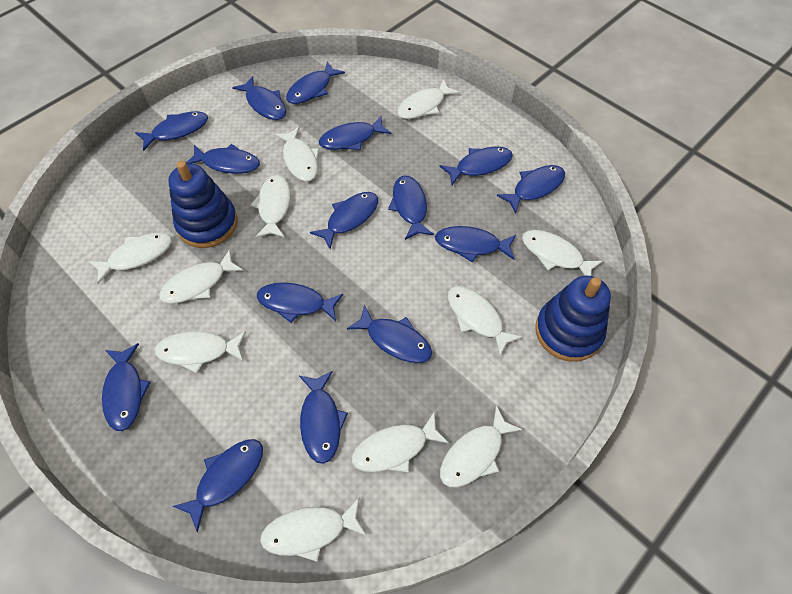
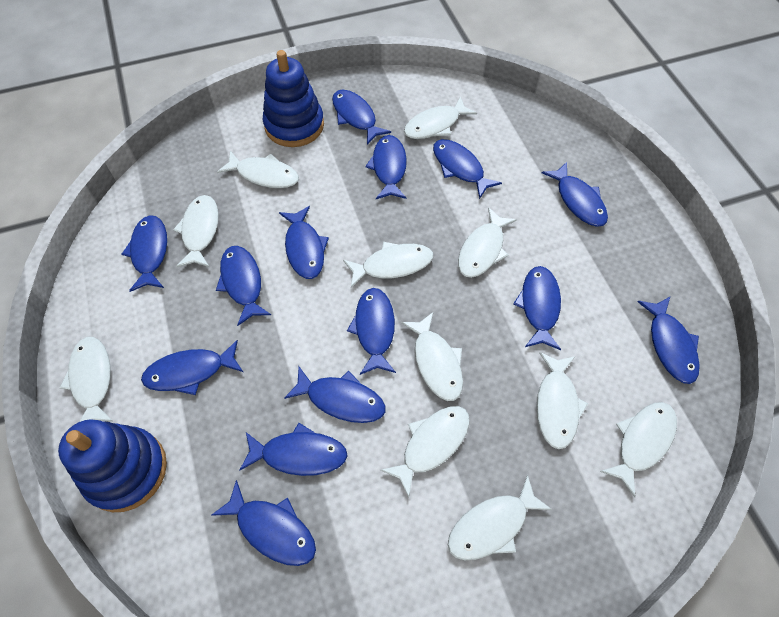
blue fish: 15 -> 14

